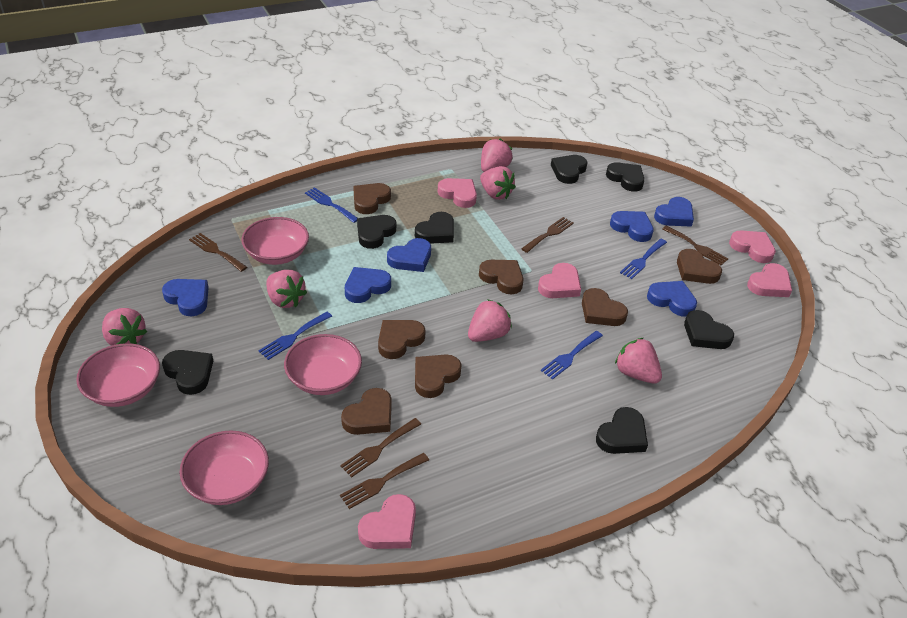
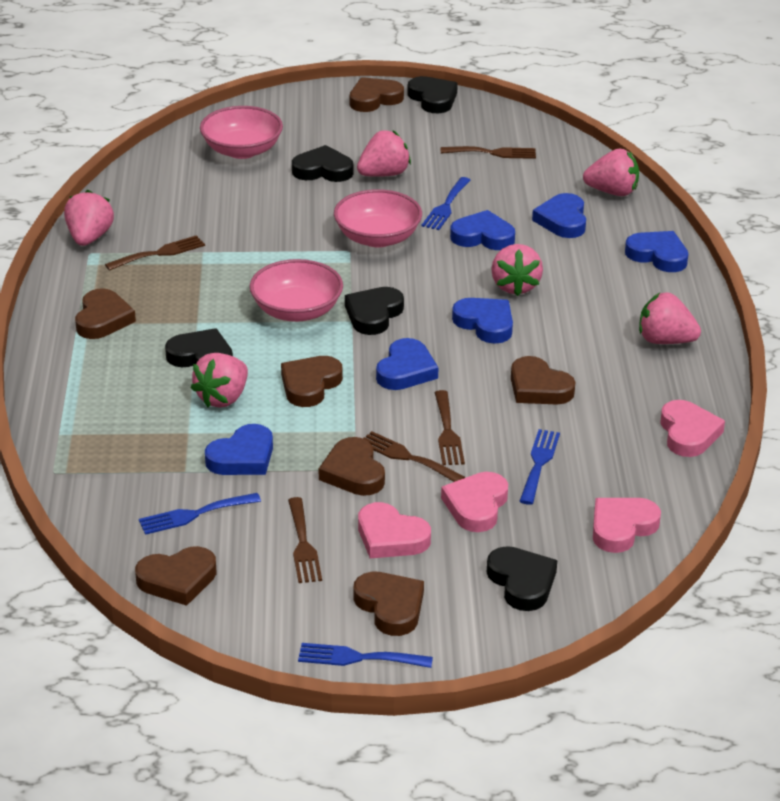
black heart: 7 -> 5
pink bowl: 4 -> 3
pink heart: 5 -> 4

